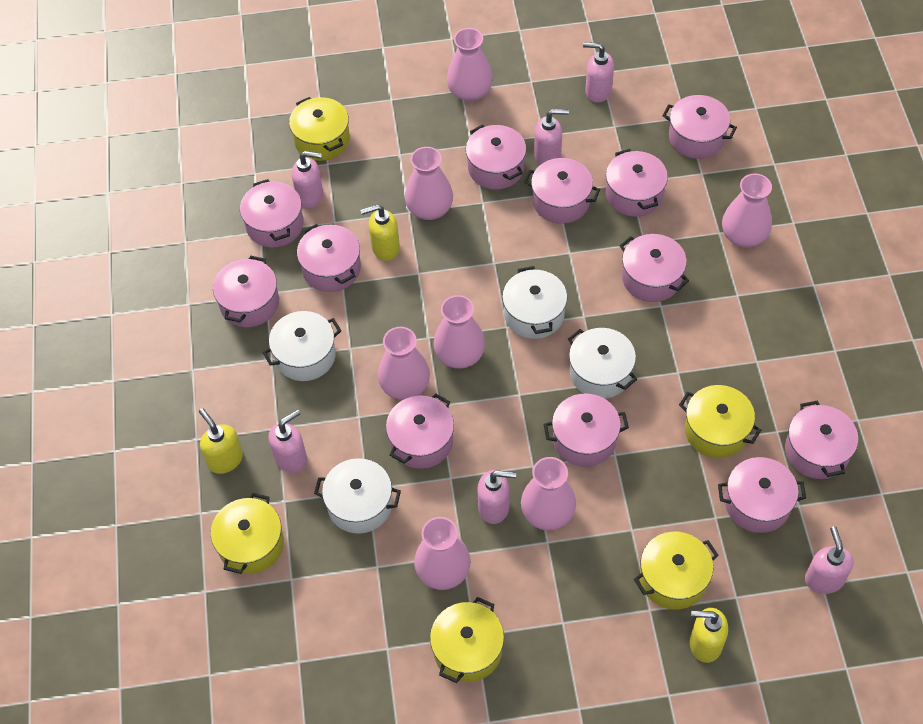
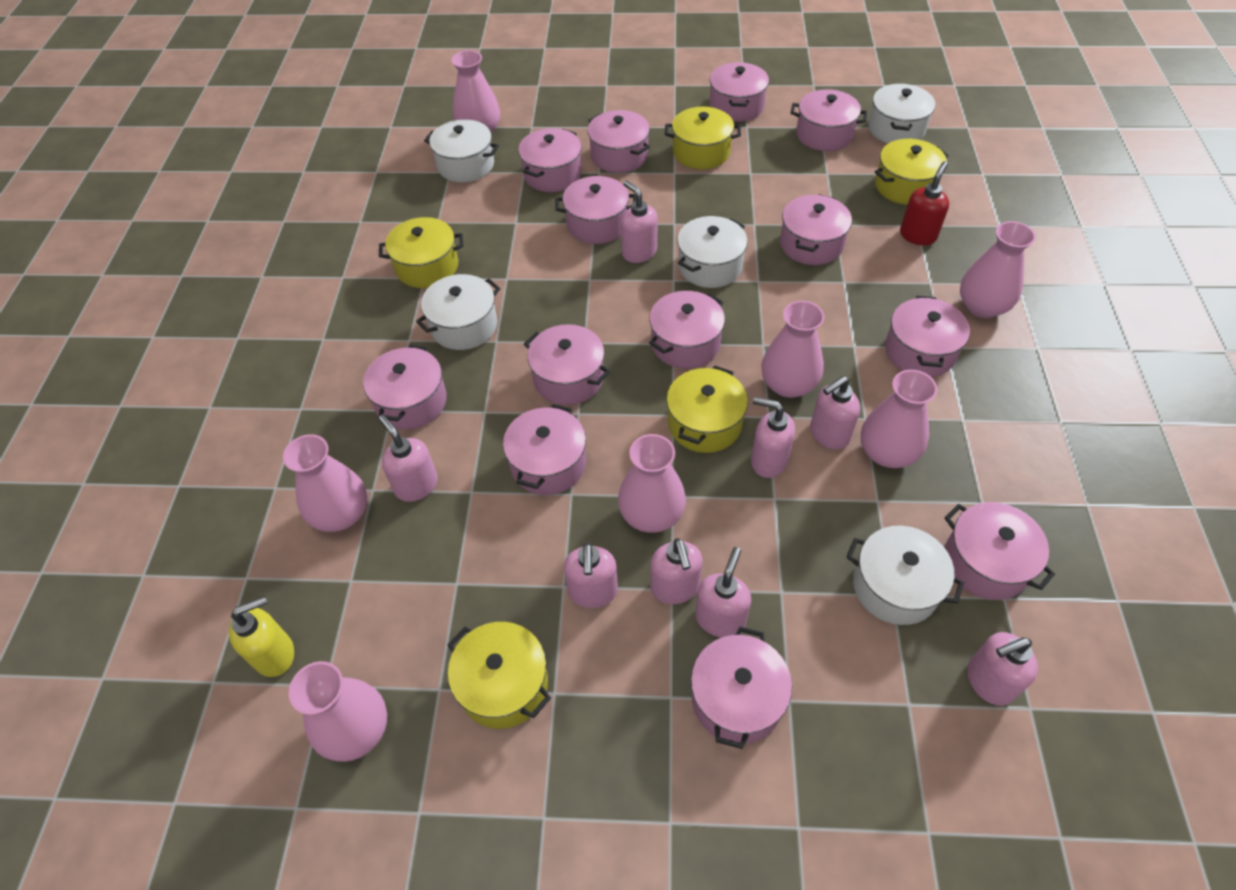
pink pot: 12 -> 13
pink soap dispenser: 6 -> 8
red soap dispenser: 0 -> 1
white pot: 4 -> 5
yellow soap dispenser: 3 -> 1

